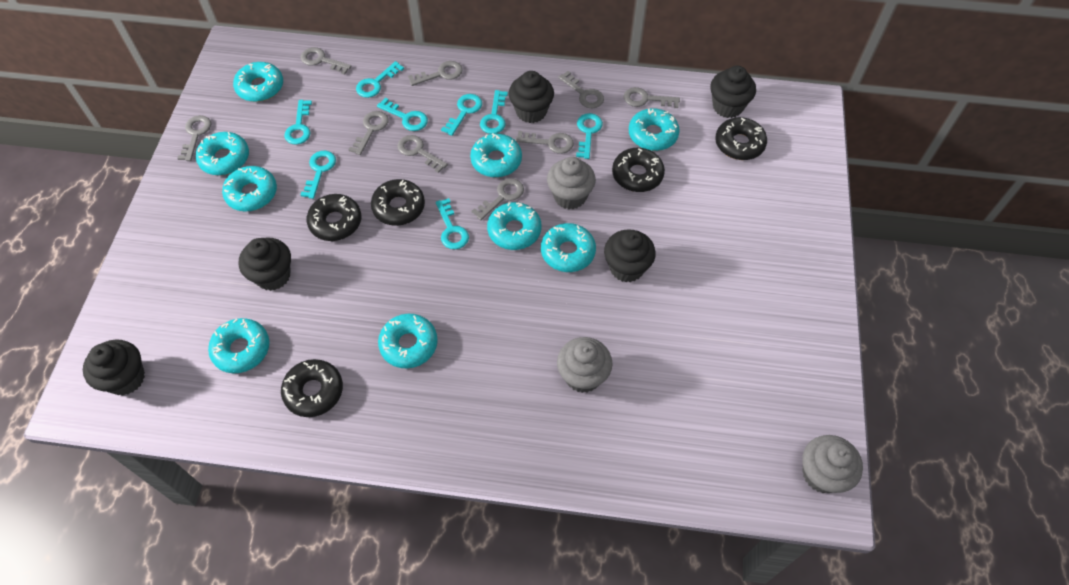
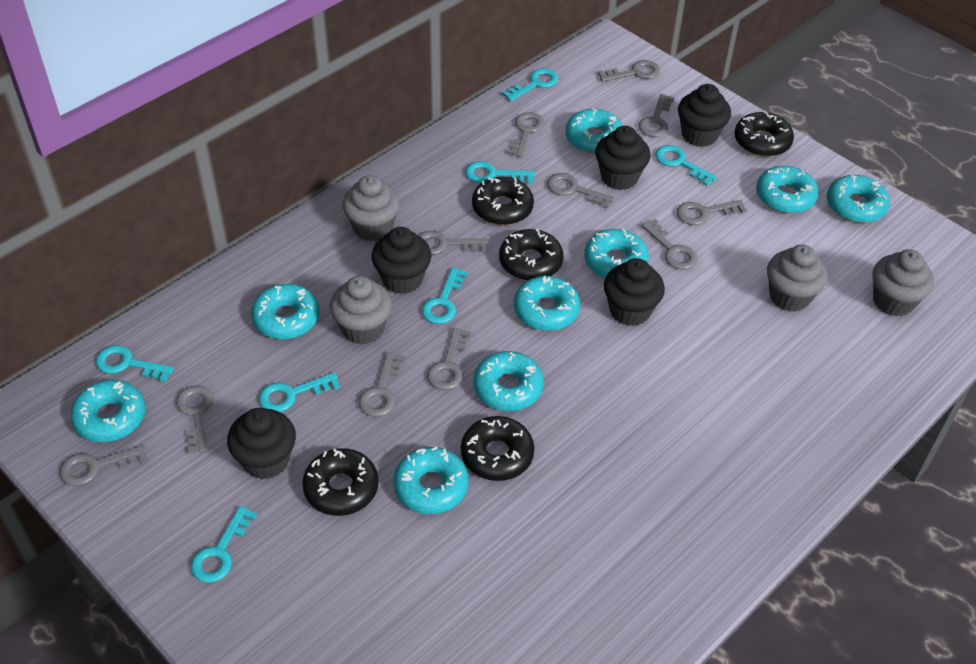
grey cupcake: 3 -> 4
grey key: 9 -> 11
turquoise key: 8 -> 7

